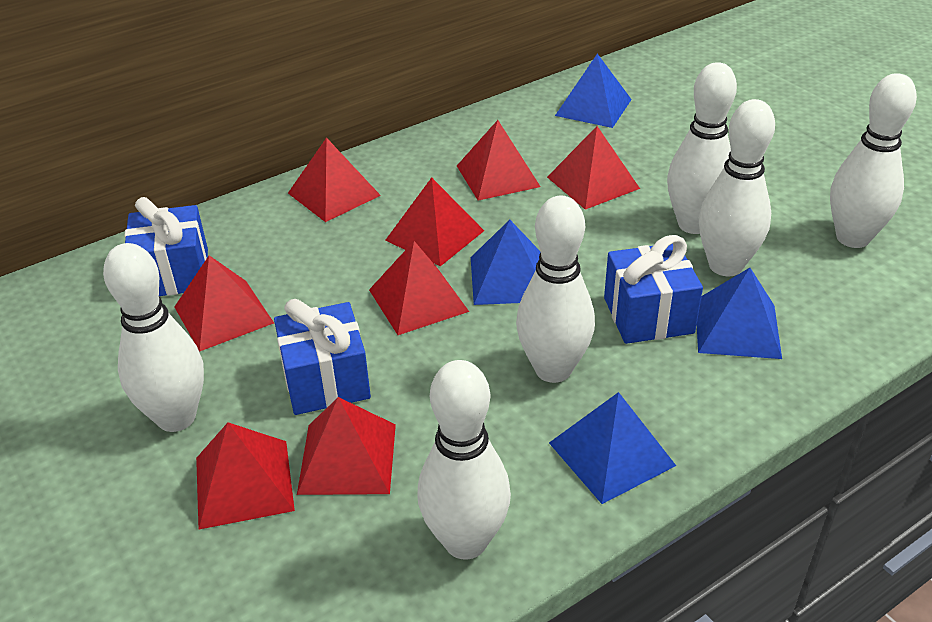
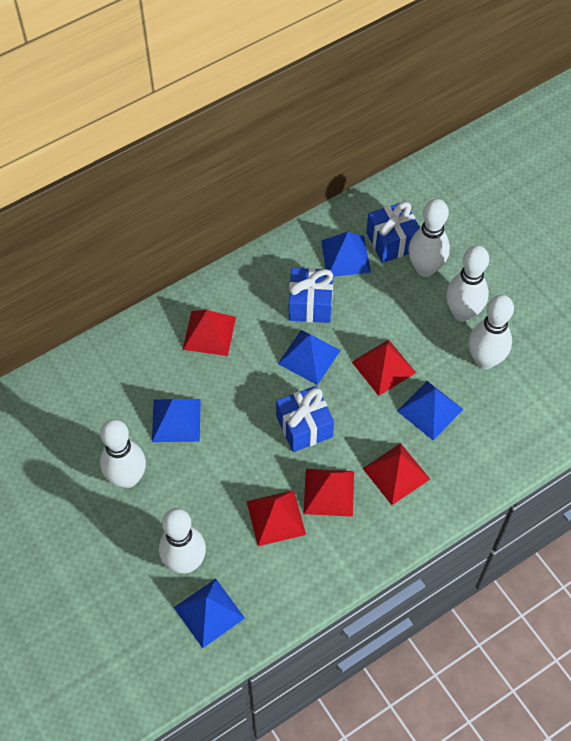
blue pyramid: 4 -> 5
red pyramid: 8 -> 5
white bowling pin: 6 -> 5

